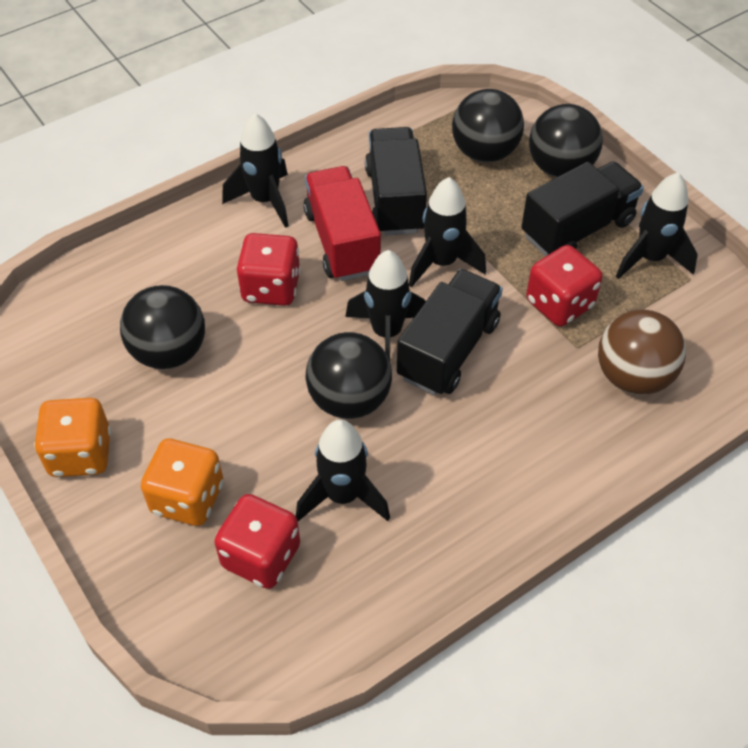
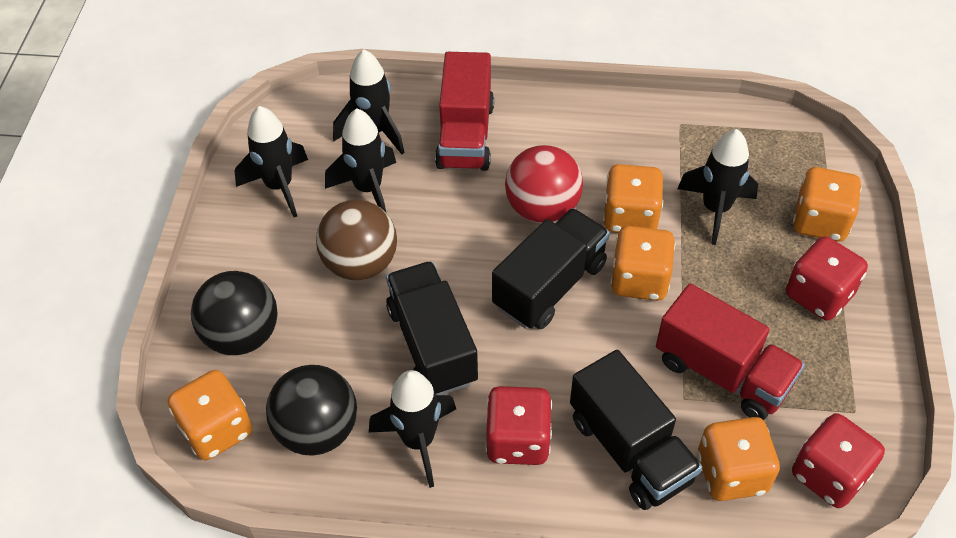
black ball: 4 -> 2
orange dice: 2 -> 5
red ball: 0 -> 1
red truck: 1 -> 2

